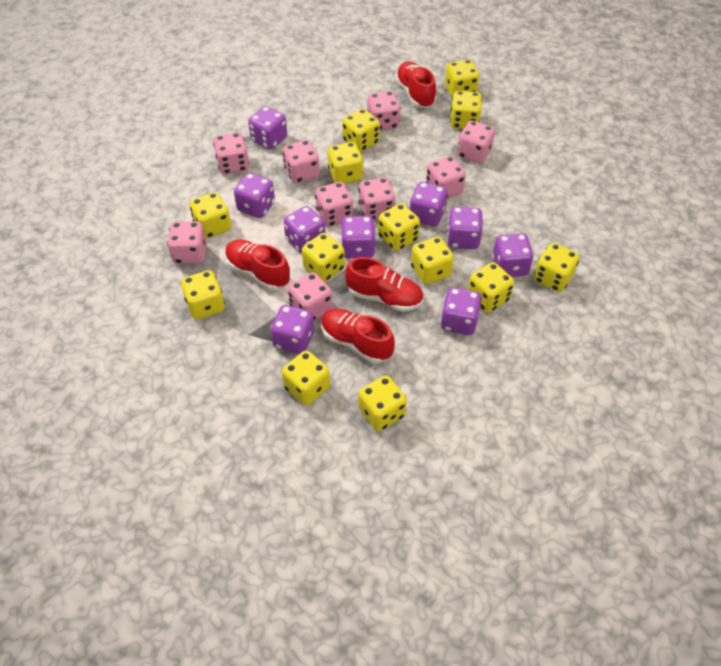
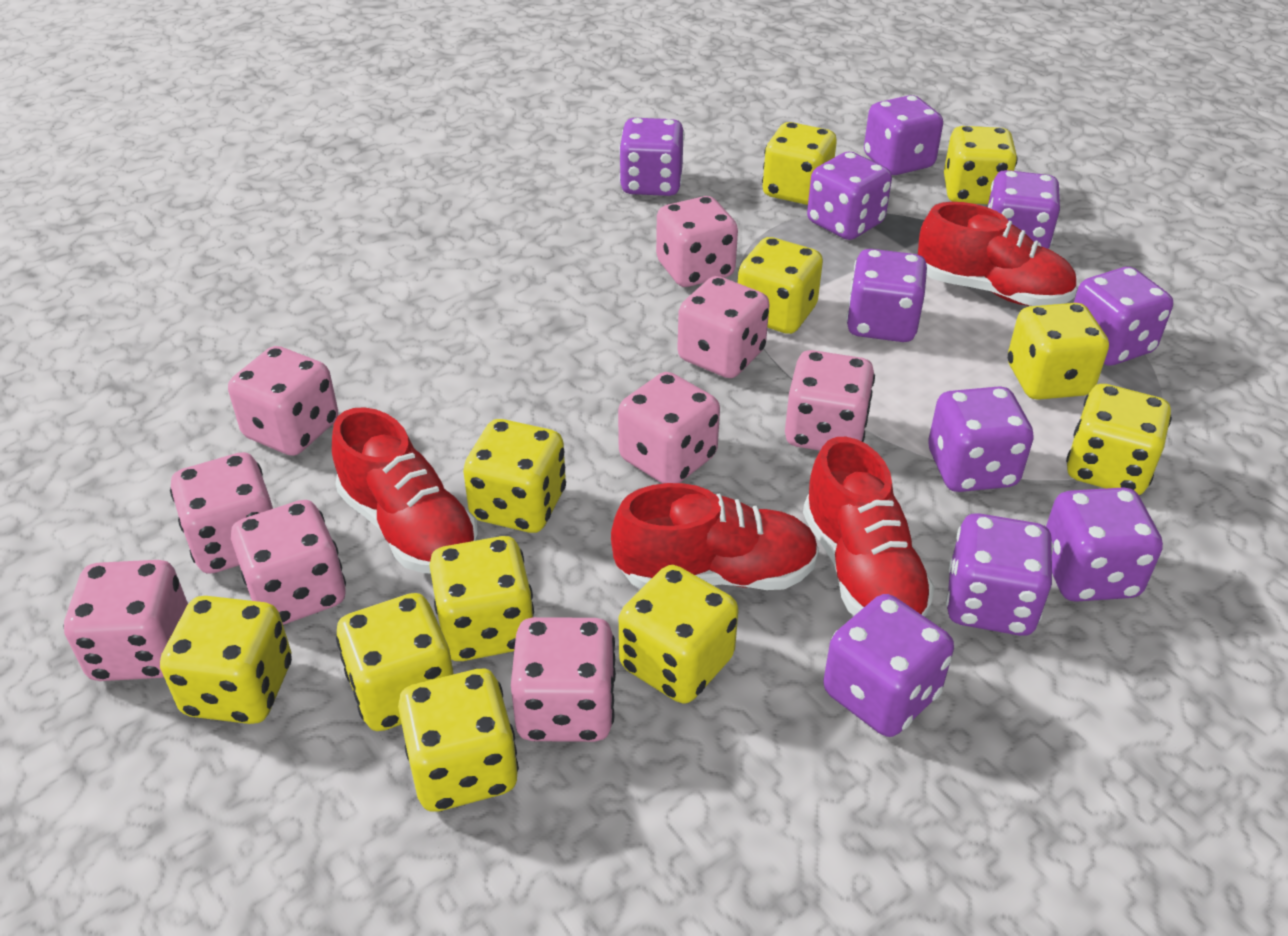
purple dice: 9 -> 10
yellow dice: 13 -> 11

